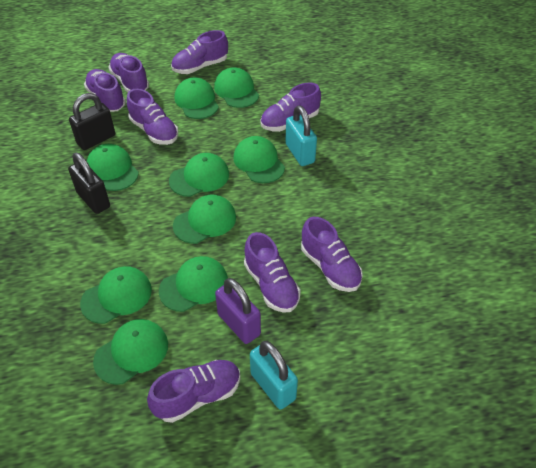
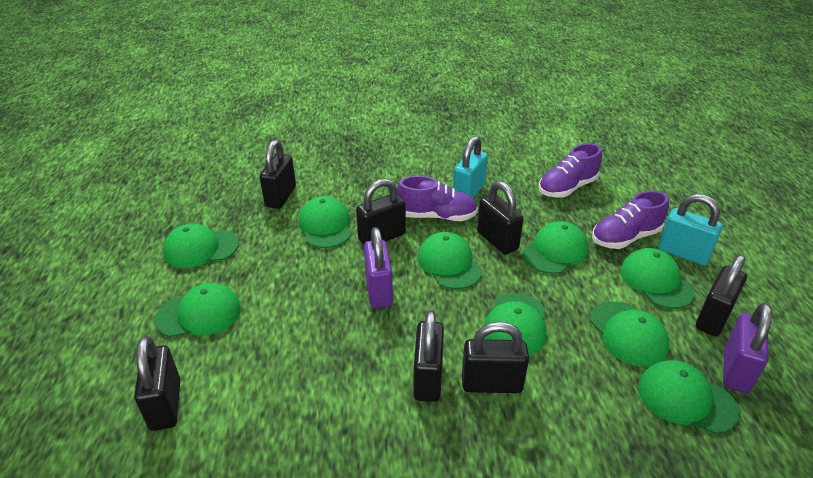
black padlock: 2 -> 7
purple padlock: 1 -> 2
purple shoe: 8 -> 3

